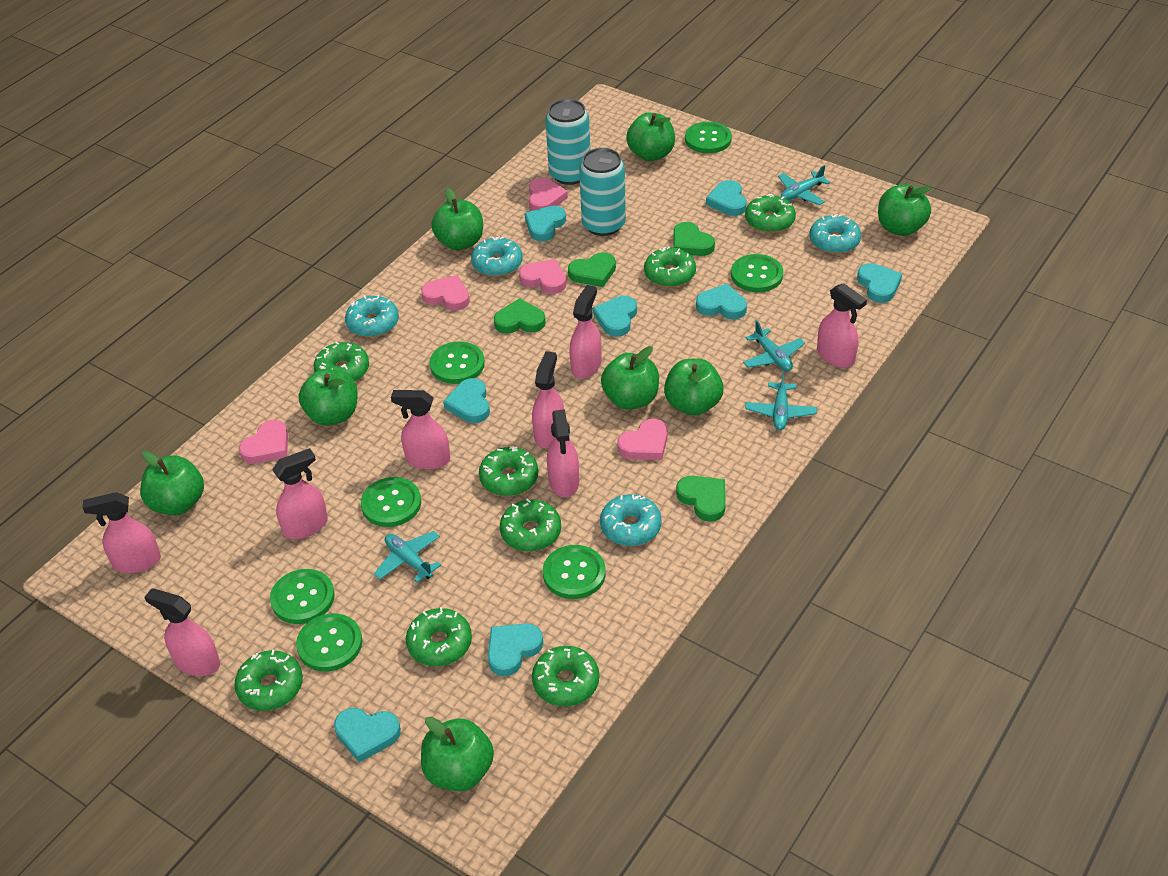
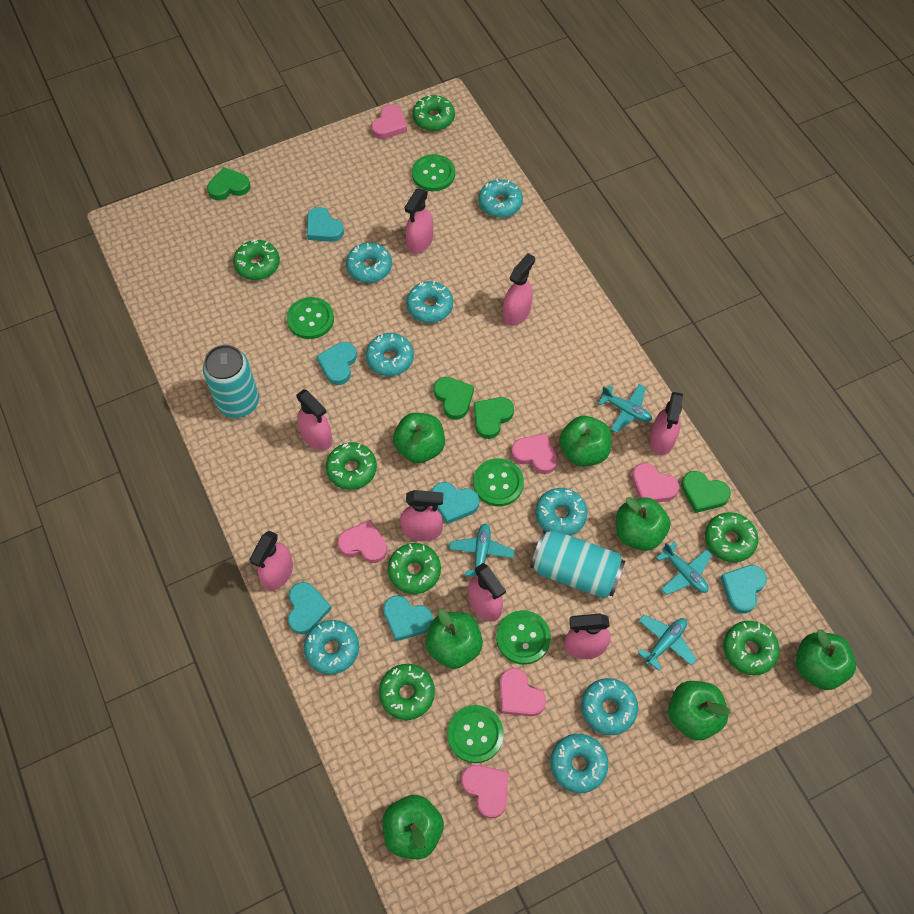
green apple: 8 -> 7
green button: 7 -> 5
green donut: 8 -> 7
pink heart: 5 -> 6
turquoise donut: 4 -> 8
turquoise heart: 8 -> 6

